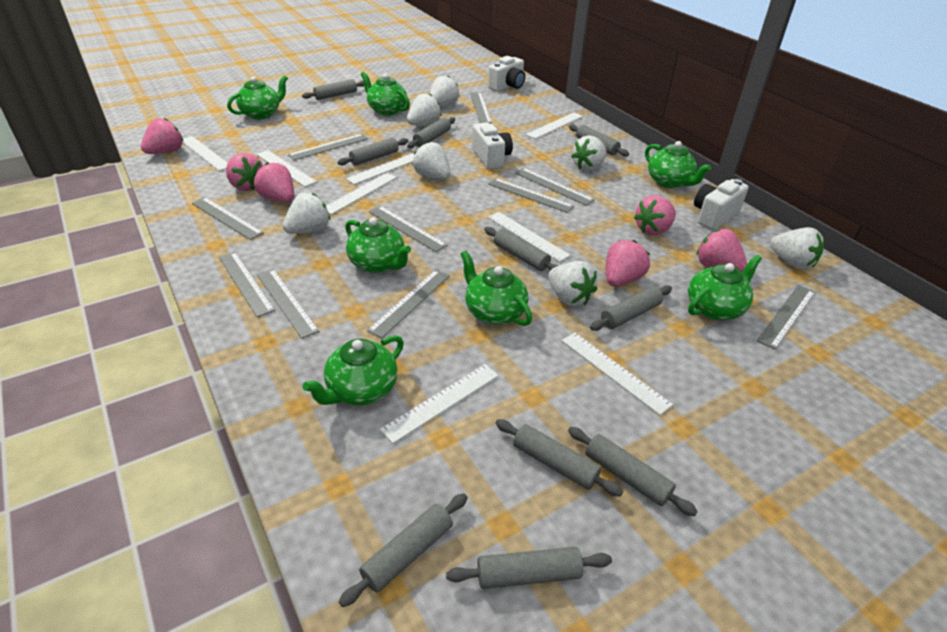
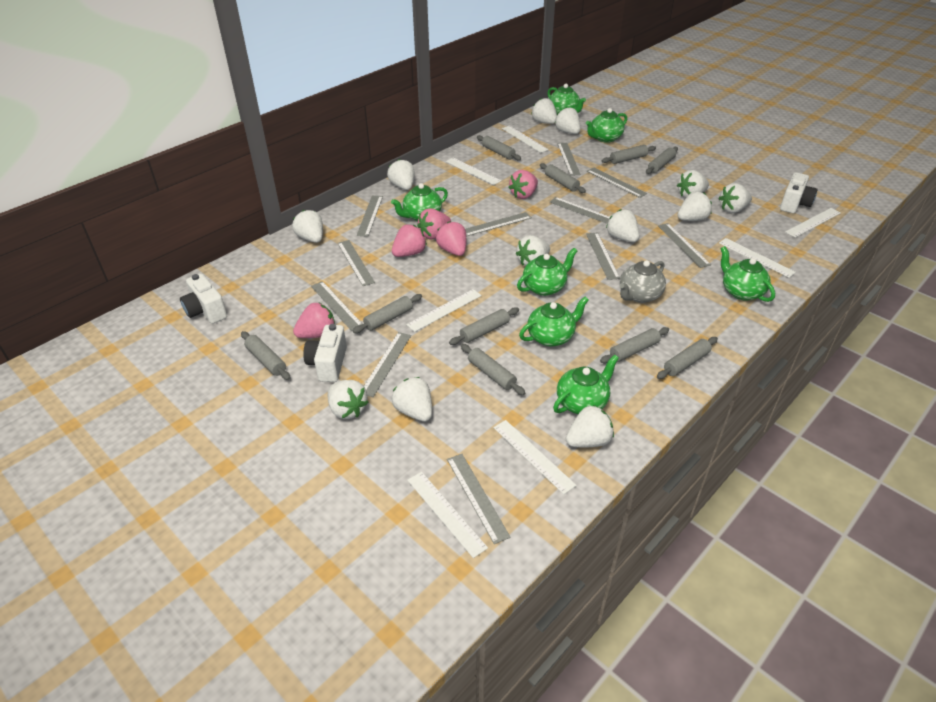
grey ruler: 10 -> 11
grey teapot: 0 -> 1
pink strawberry: 6 -> 5
white ruler: 8 -> 7
white strawberry: 7 -> 12

